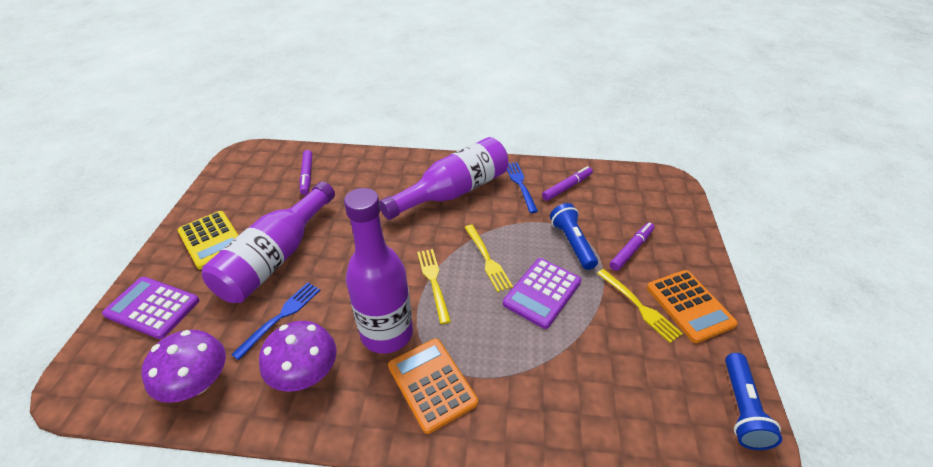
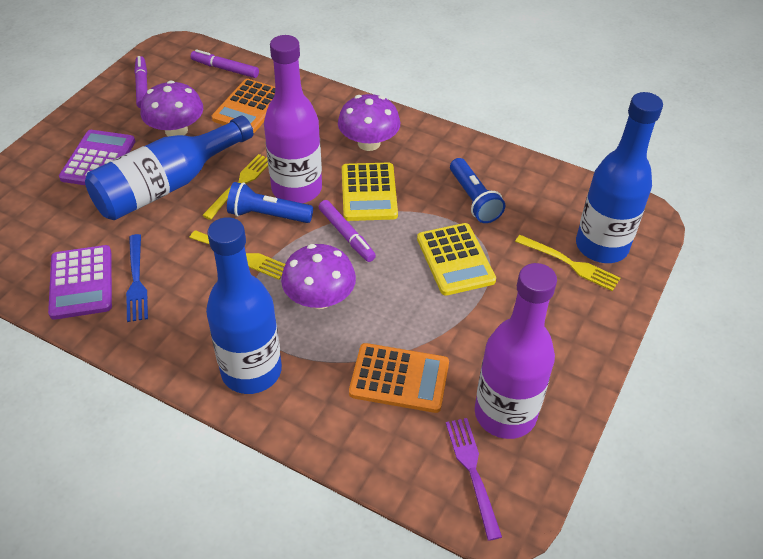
blue bottle: 0 -> 3
blue fork: 2 -> 1
purple bottle: 3 -> 2
purple fork: 0 -> 1
purple mushroom: 2 -> 3
yellow calculator: 1 -> 2

